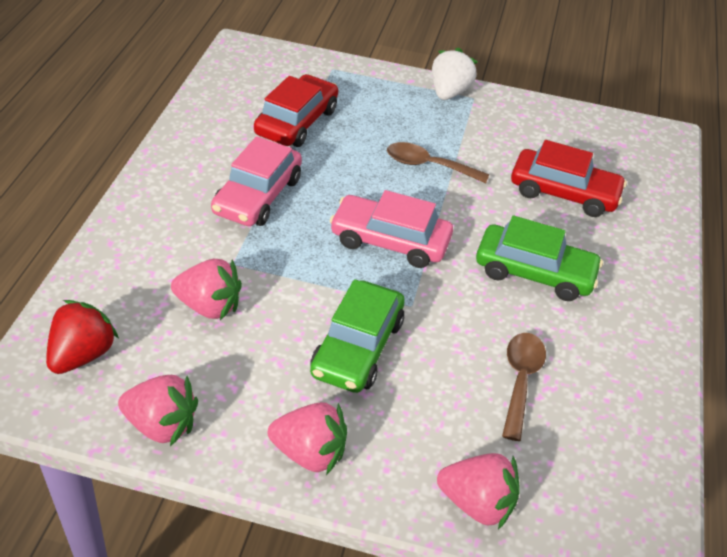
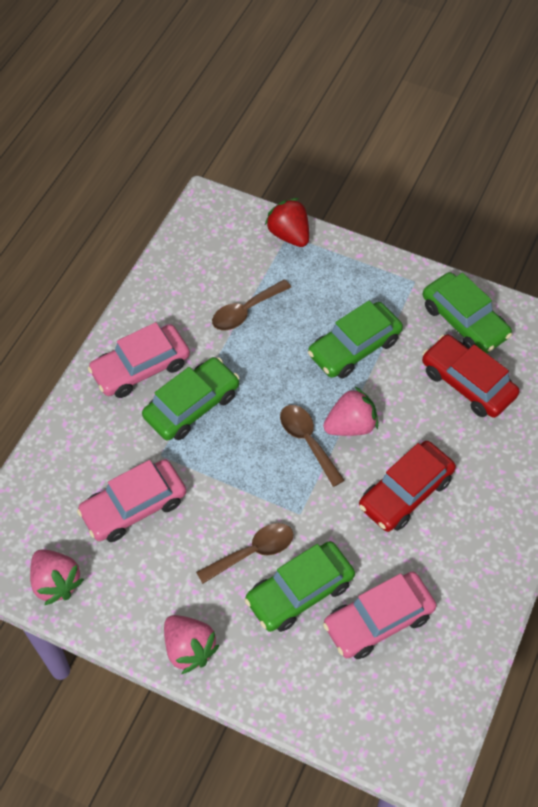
brown spoon: 2 -> 3
green car: 2 -> 4
pink car: 2 -> 3
pink strawberry: 4 -> 3
white strawberry: 1 -> 0

